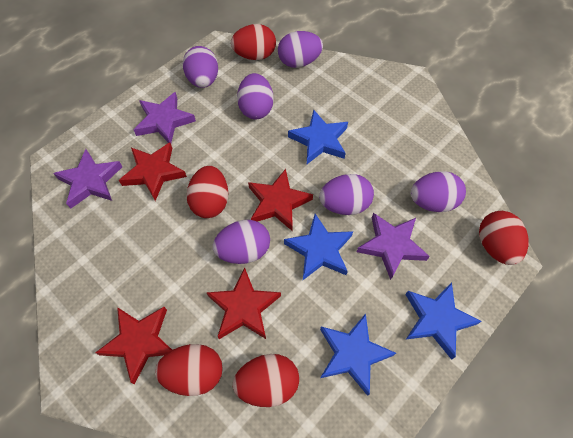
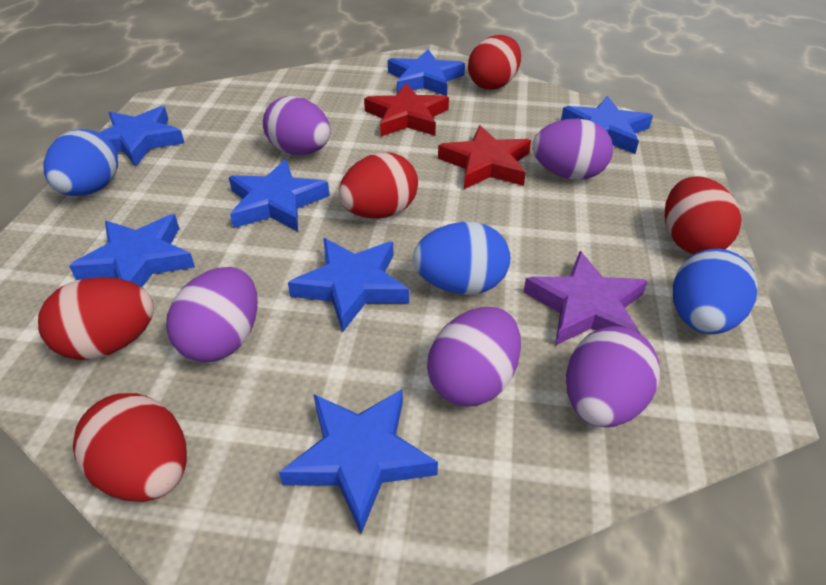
blue egg: 0 -> 3
blue star: 4 -> 7
purple egg: 6 -> 5
purple star: 3 -> 1
red star: 4 -> 2

